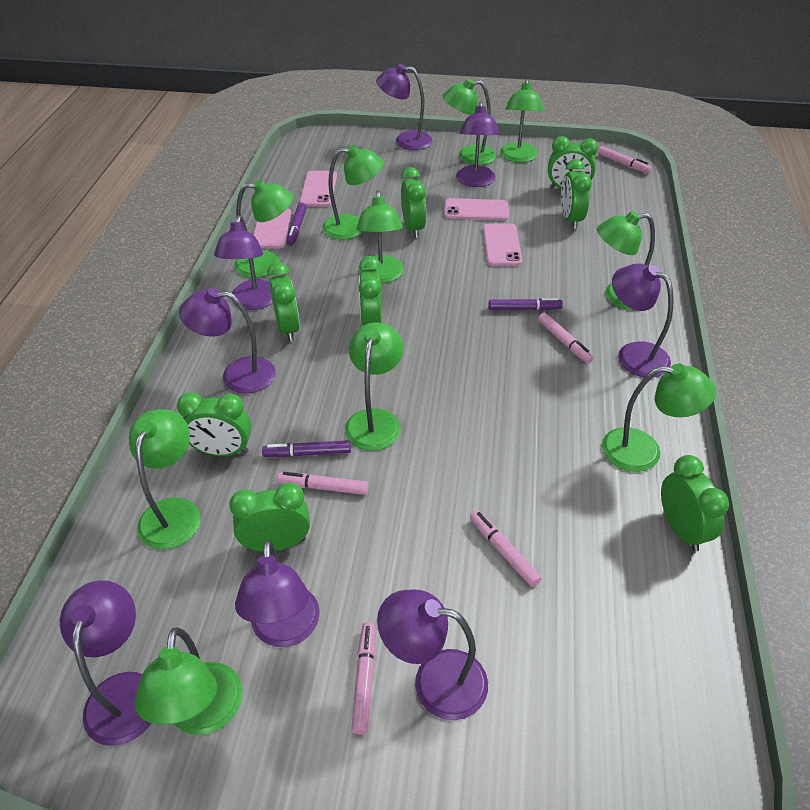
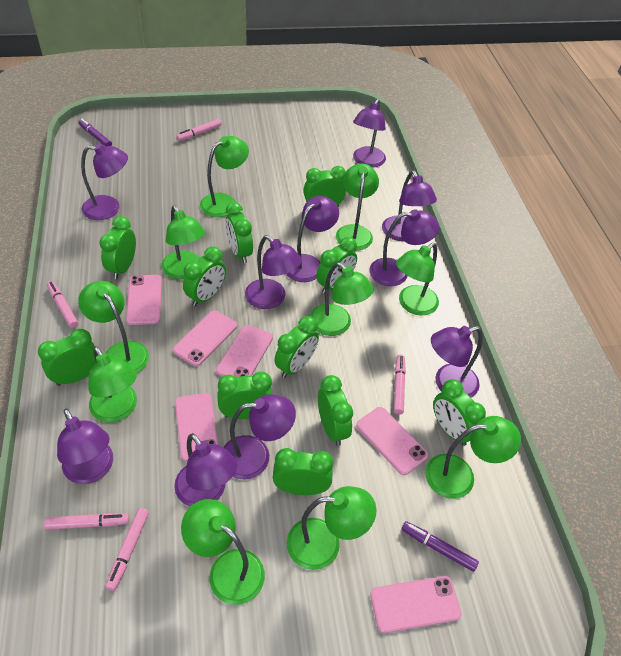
green clock: 8 -> 11
pink phone: 4 -> 6
purple lamp: 8 -> 10
purple marker: 3 -> 2

